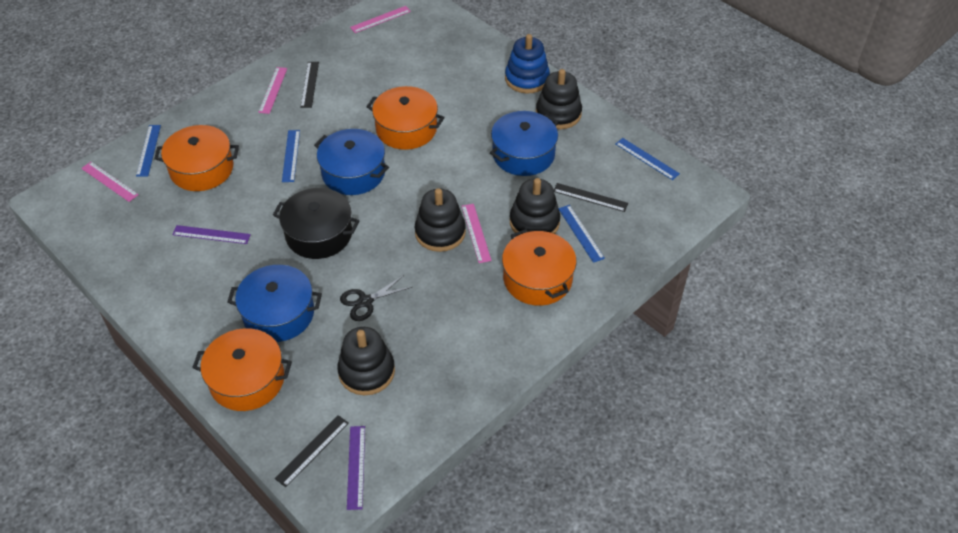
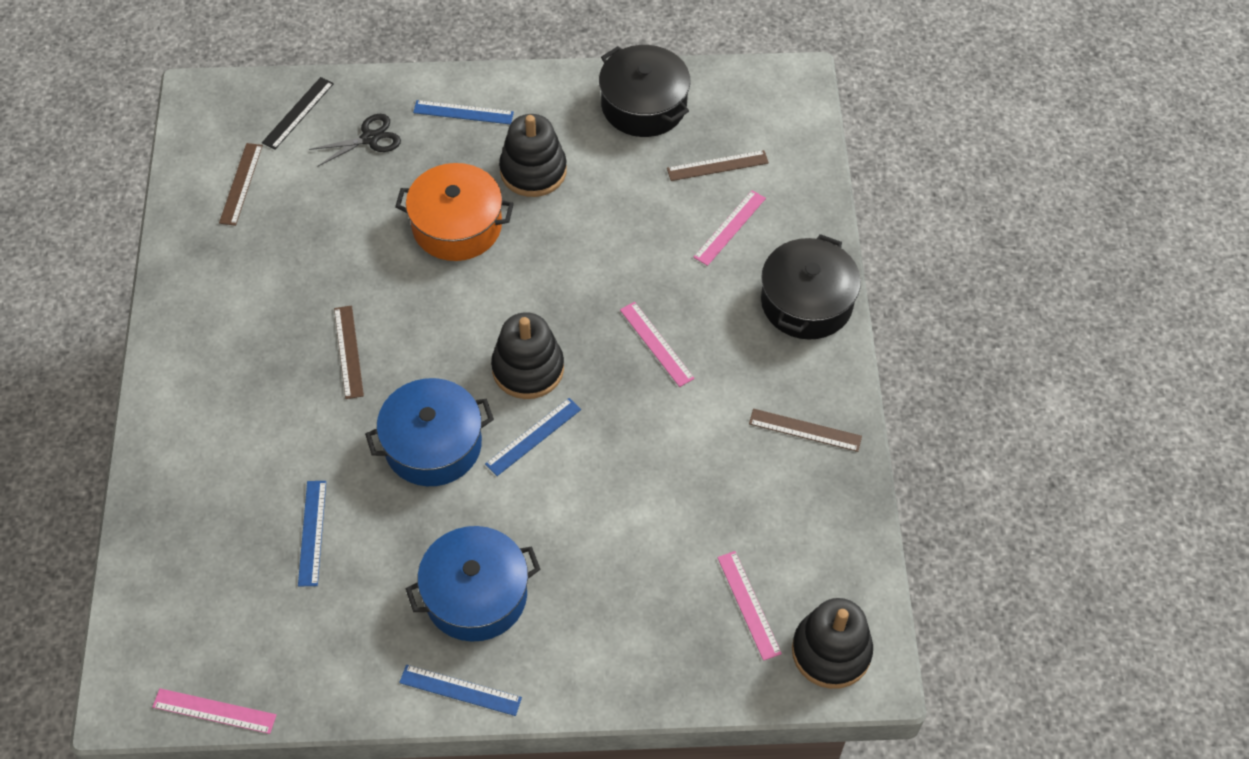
black pot: 1 -> 2
black ruler: 3 -> 1
black stacking toy: 4 -> 3
blue pot: 3 -> 2
blue stacking toy: 1 -> 0
brown ruler: 0 -> 4
orange pot: 4 -> 1
purple ruler: 2 -> 0

